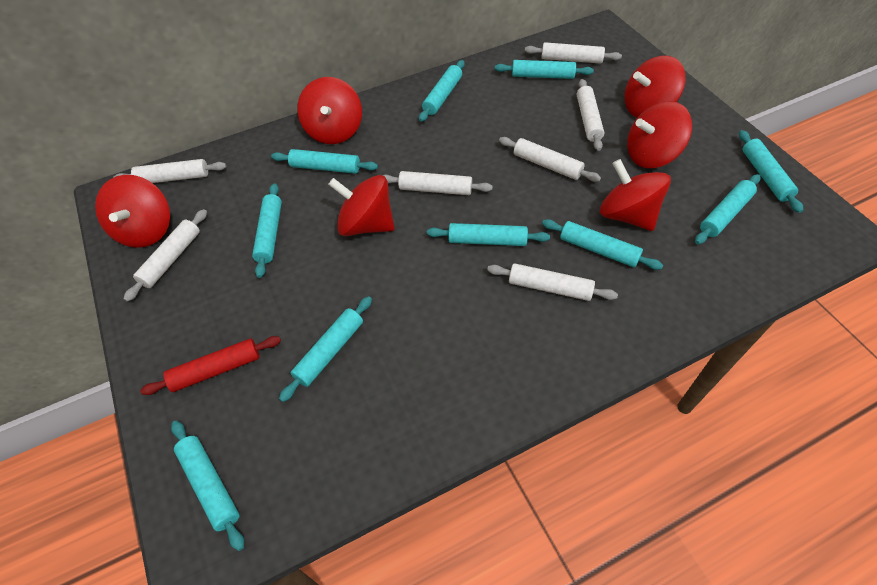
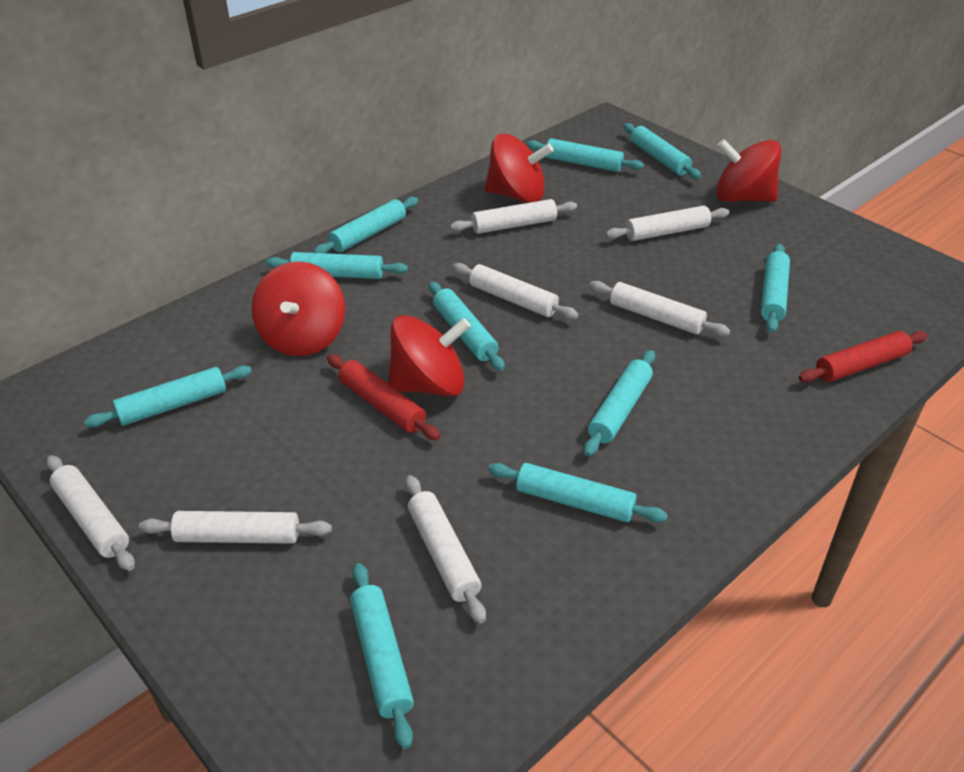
red rolling pin: 1 -> 2
red spinning top: 6 -> 4

